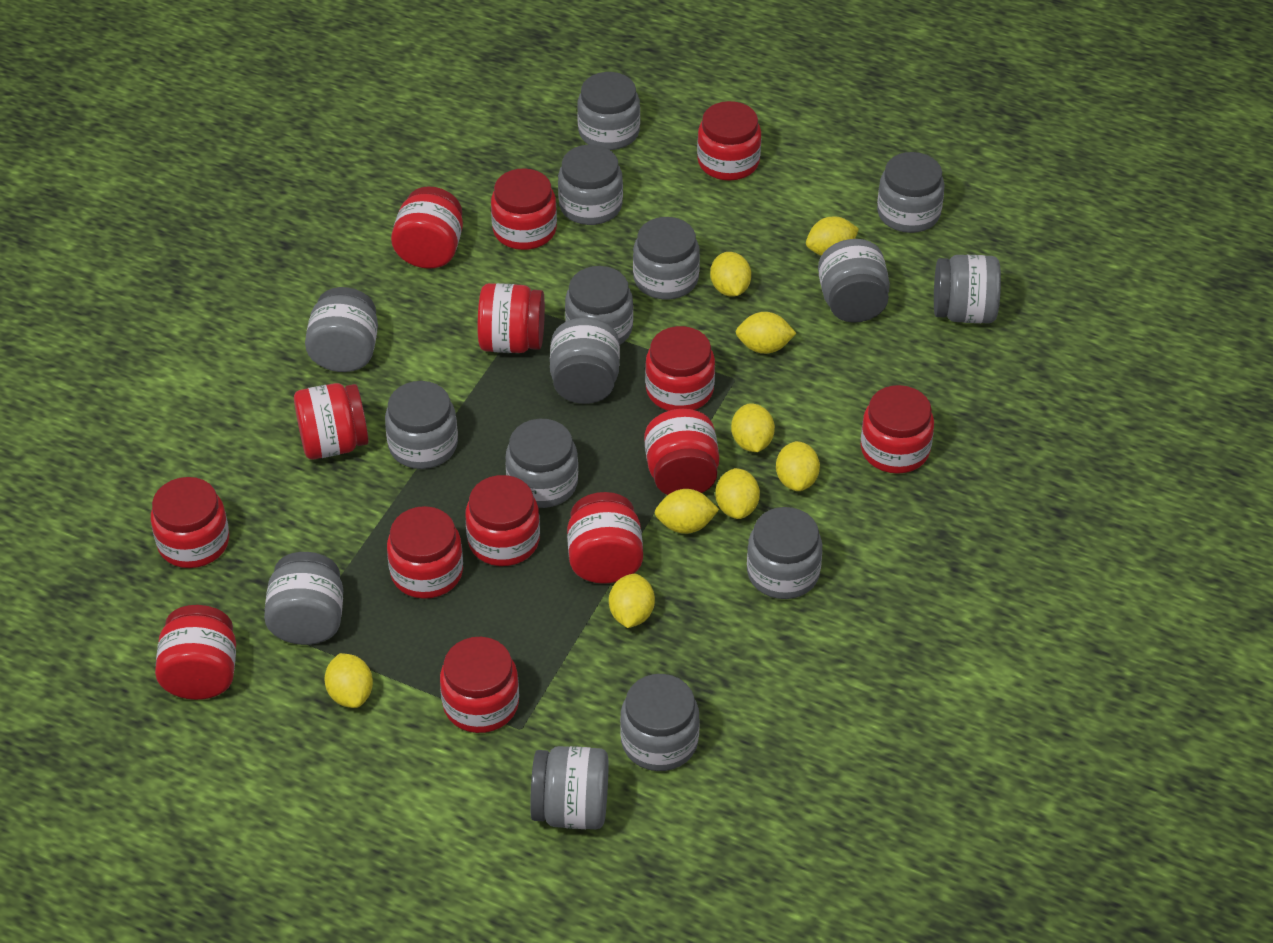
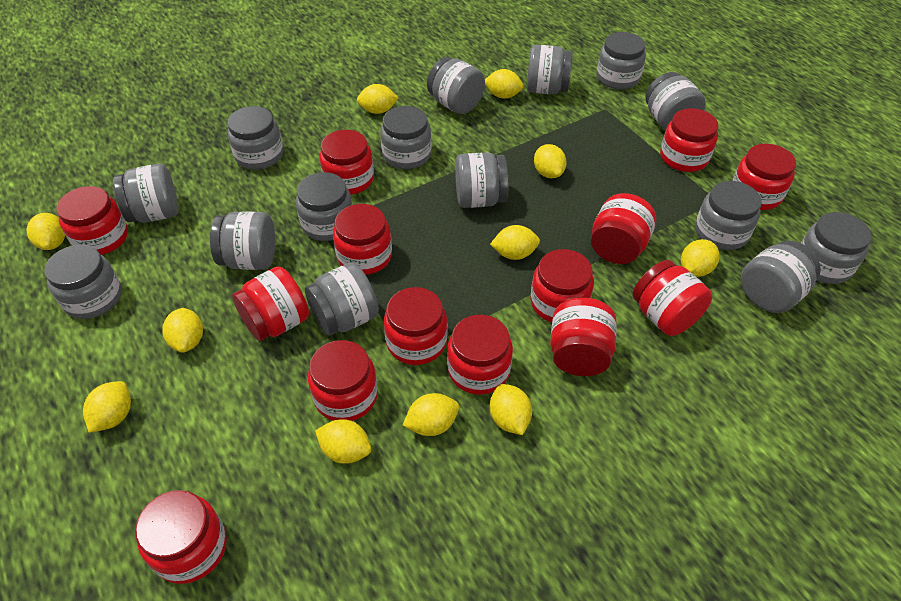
yellow lemon: 9 -> 11

